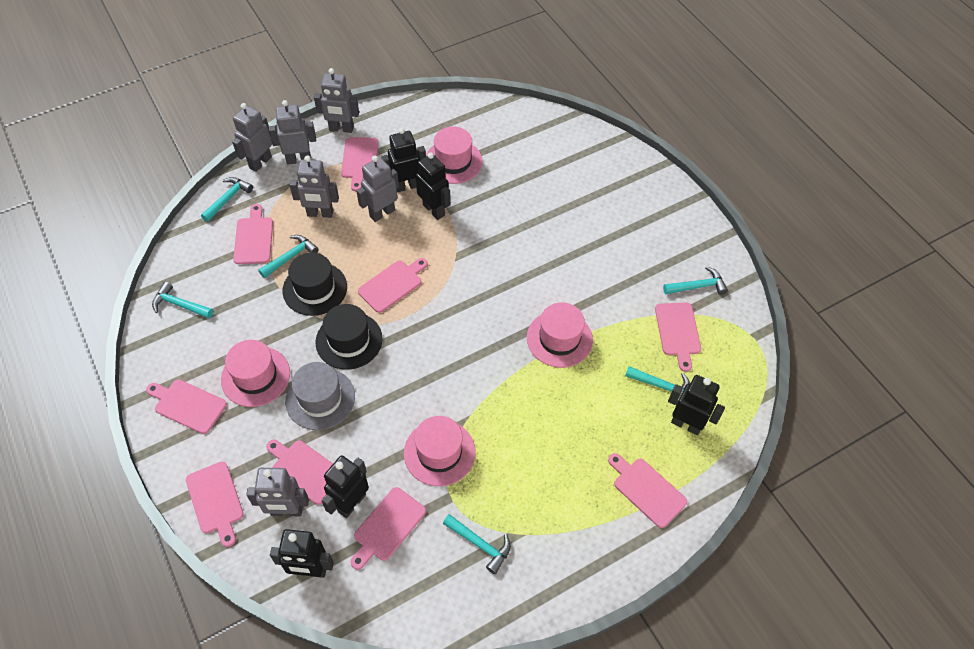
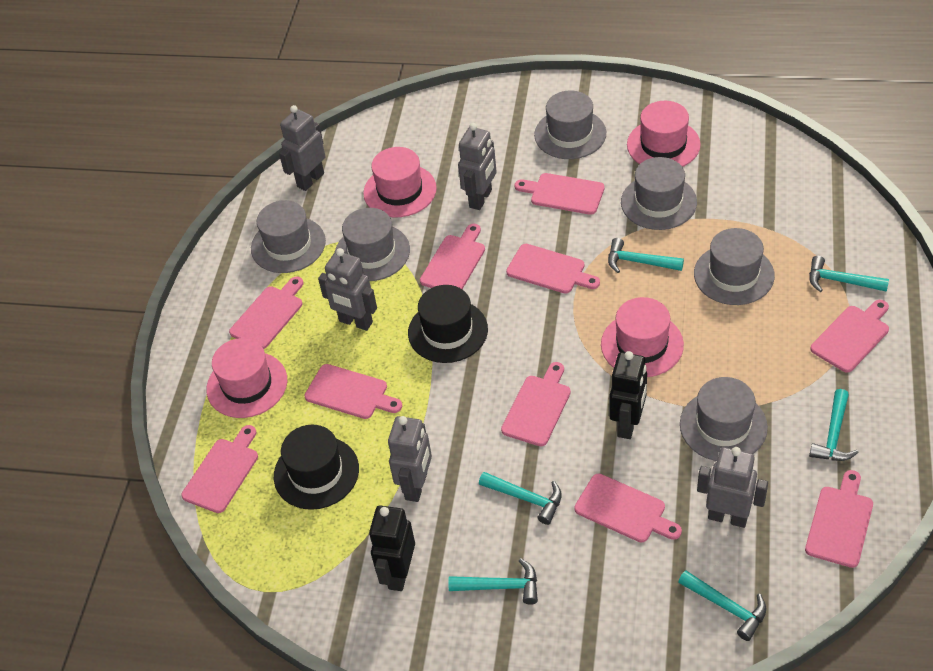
black robot: 5 -> 2
grey hat: 1 -> 6
grey robot: 6 -> 5
pink cutting board: 9 -> 10

